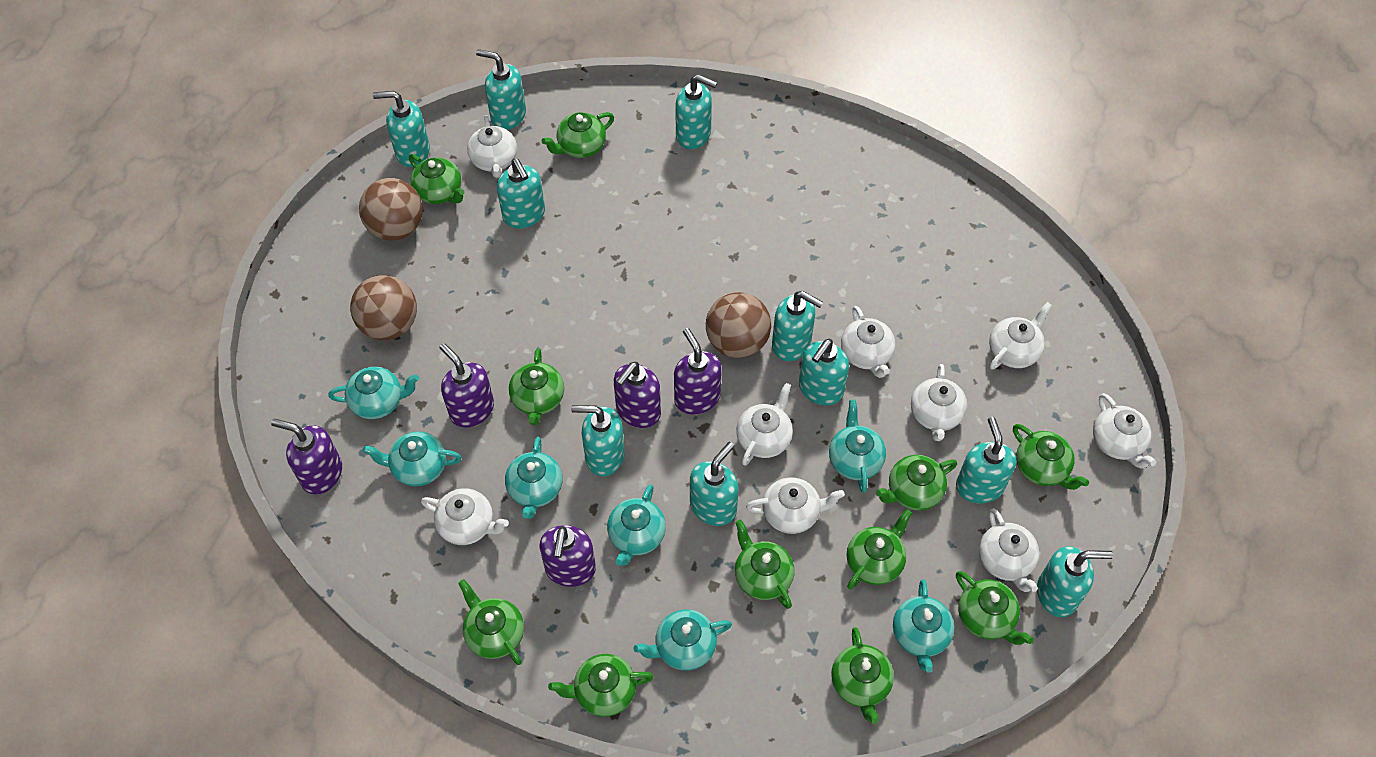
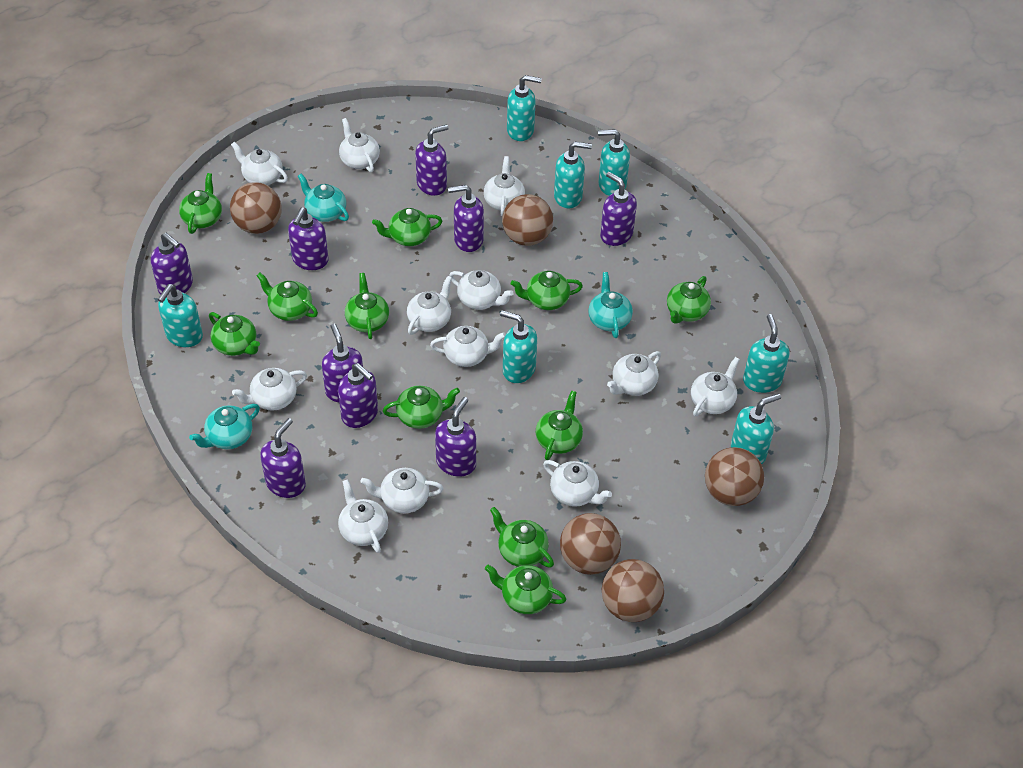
brown ball: 3 -> 5
purple soap dispenser: 5 -> 9
turquoise soap dispenser: 10 -> 7
turquoise teapot: 7 -> 3
white teapot: 9 -> 12

